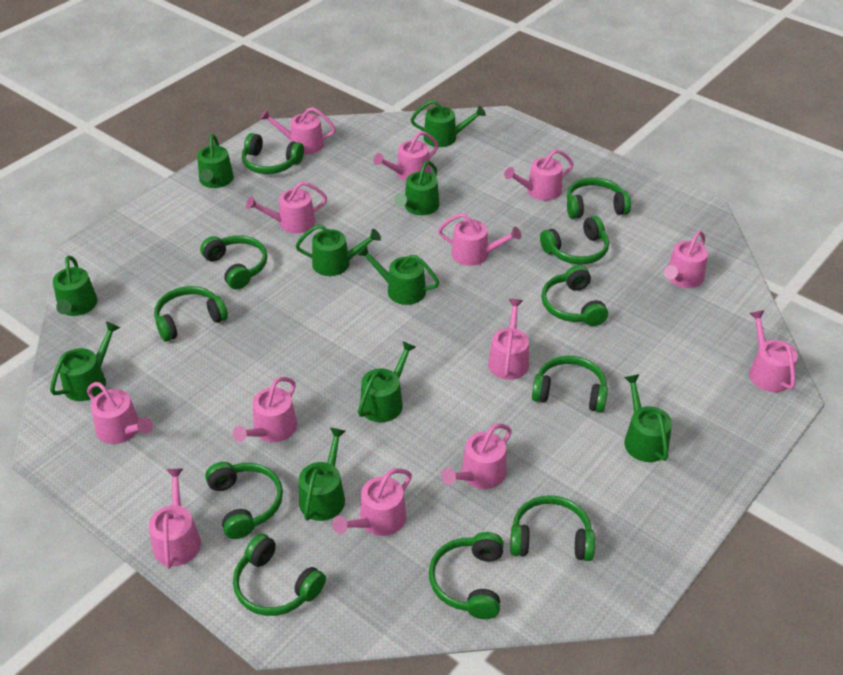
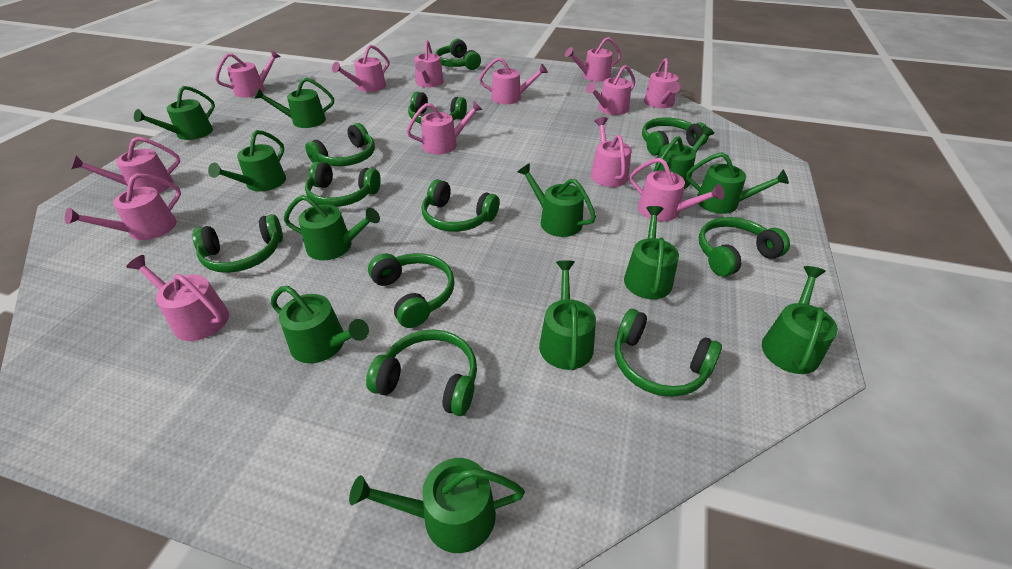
green watering can: 10 -> 12

